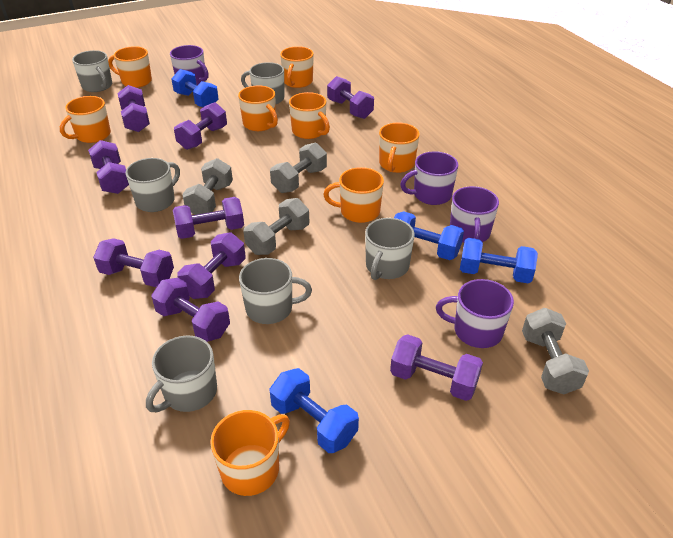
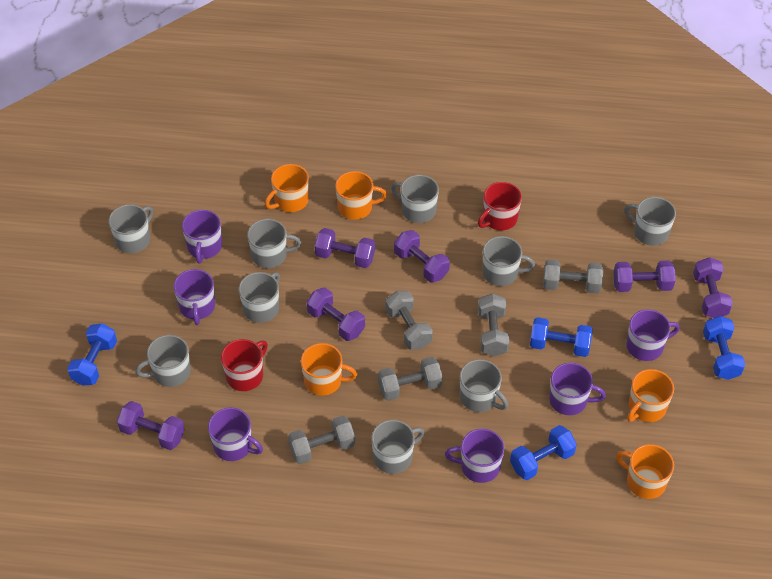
grey dumbbell: 4 -> 5
grey mug: 6 -> 9
orange mug: 8 -> 5
purple dumbbell: 9 -> 6
purple mug: 4 -> 6
red mug: 0 -> 2

